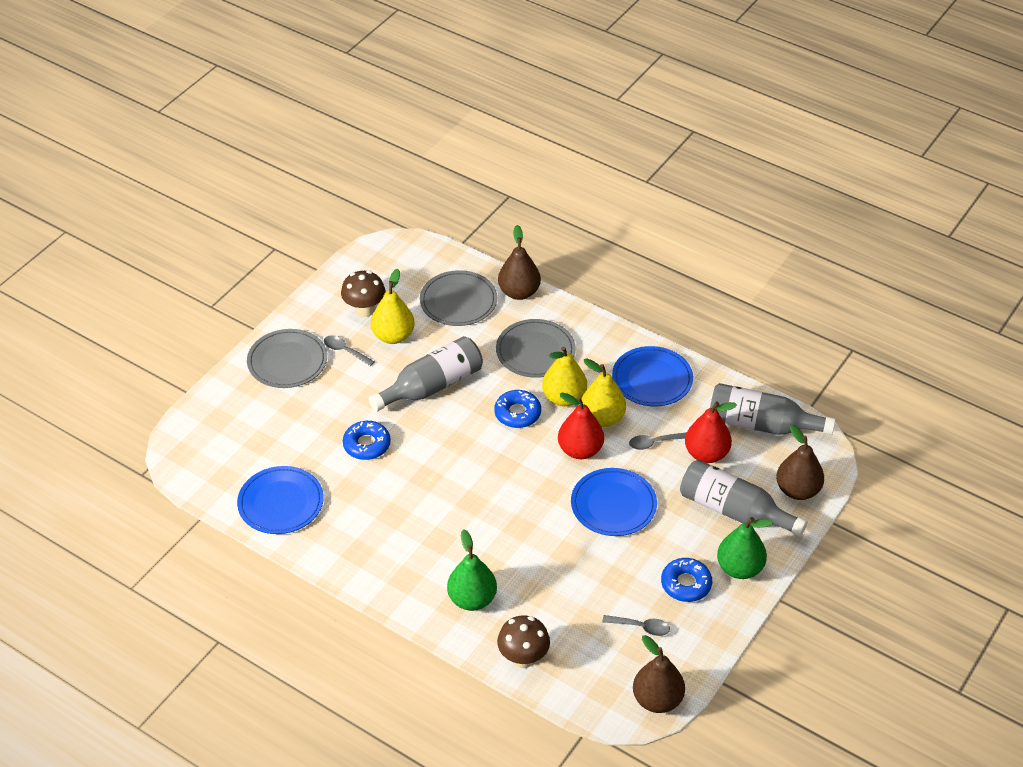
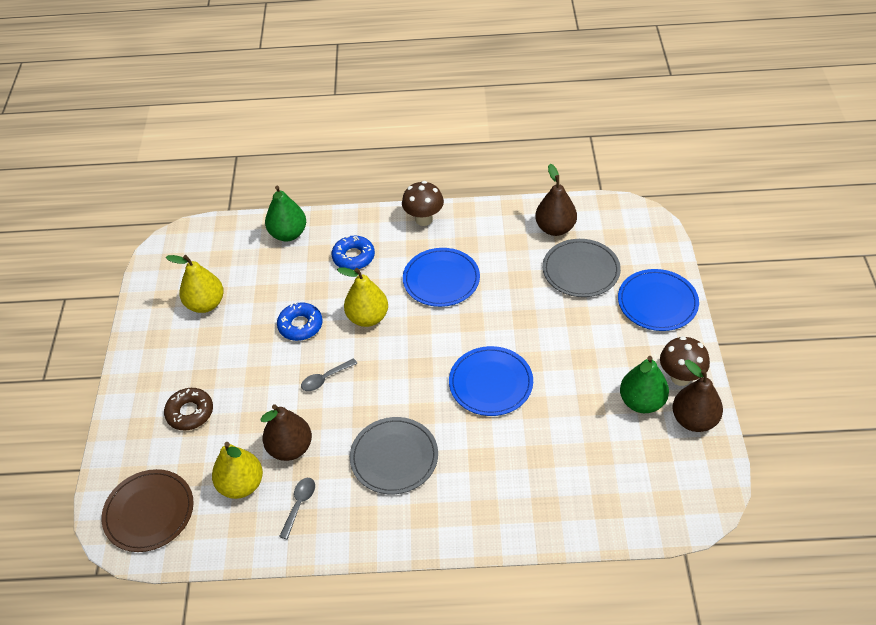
blue donut: 3 -> 2
brown donut: 0 -> 1
brown plate: 0 -> 1
grey bottle: 3 -> 0
grey plate: 3 -> 2
grey spoon: 3 -> 2
red pear: 2 -> 0

